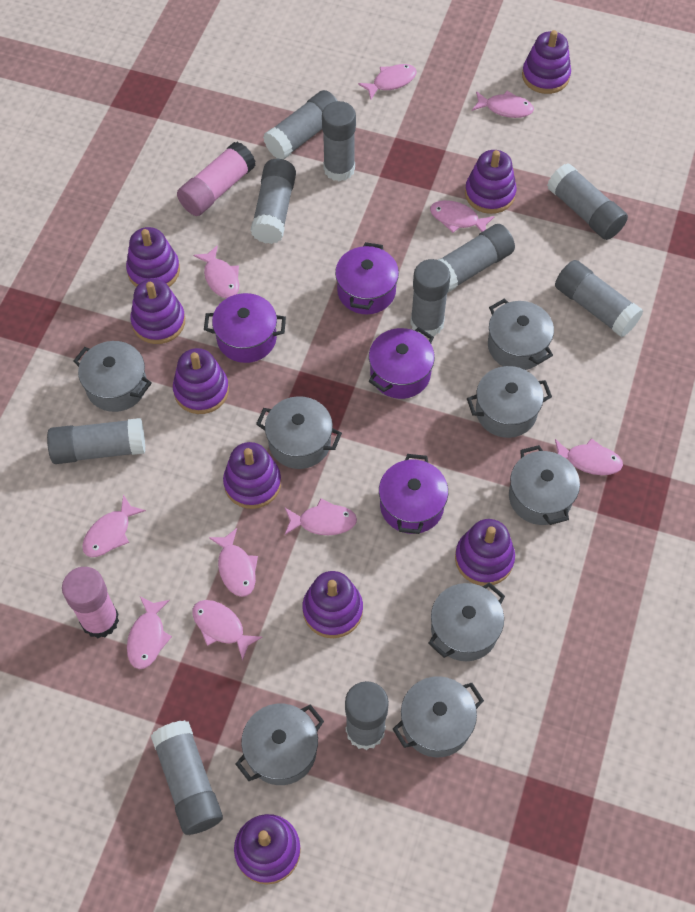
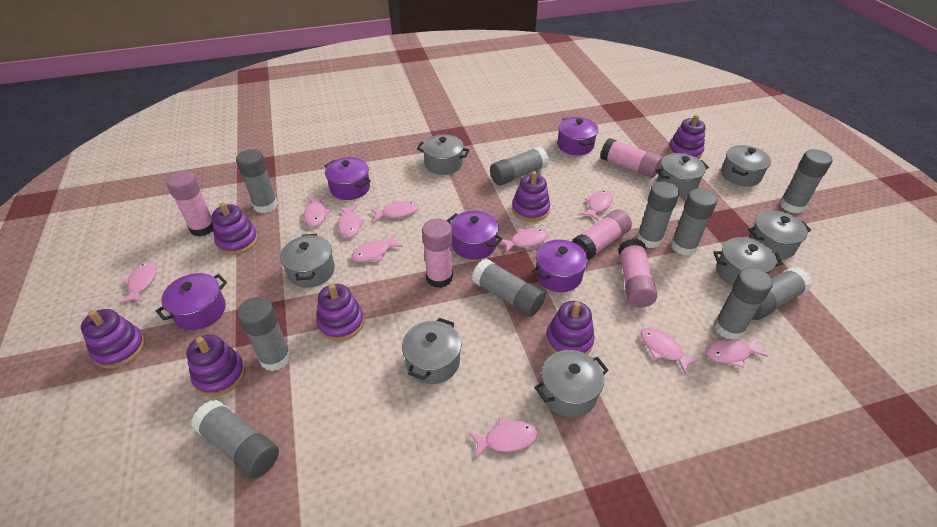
pink glue stick: 2 -> 5
purple pot: 4 -> 5
purple stacking toy: 9 -> 7

